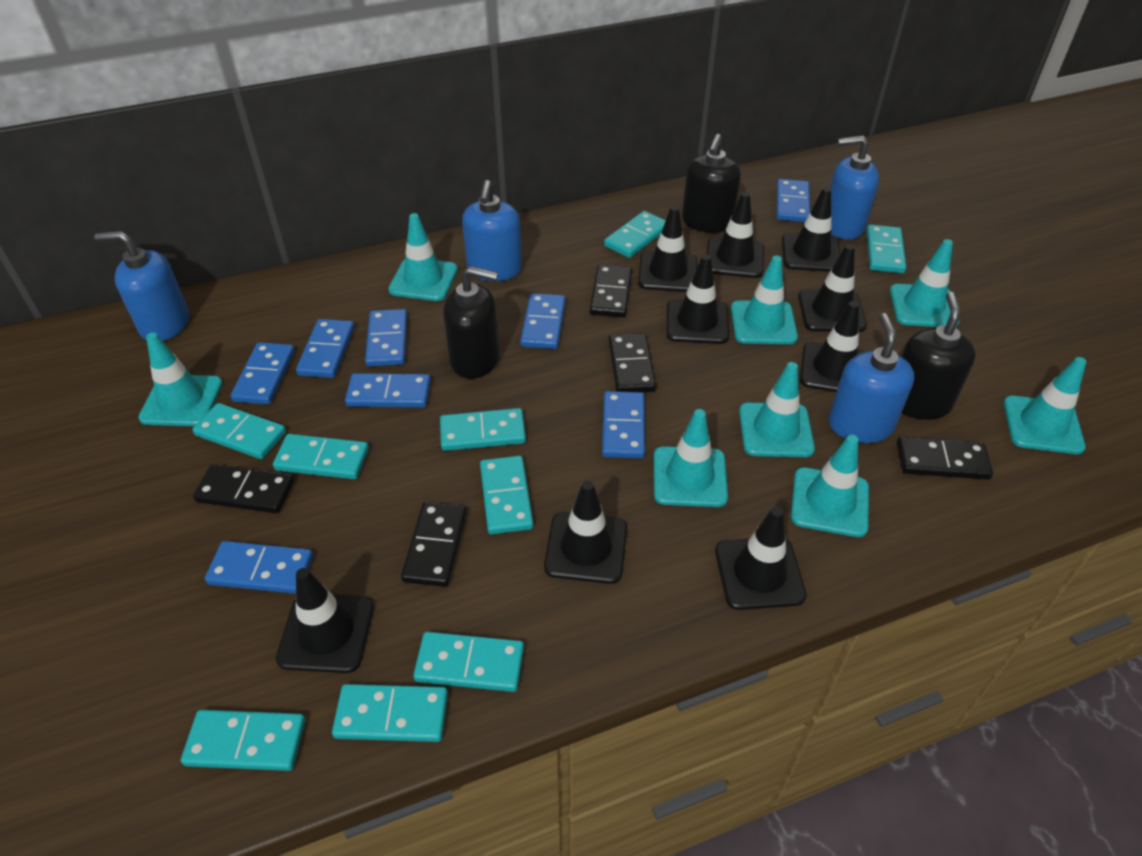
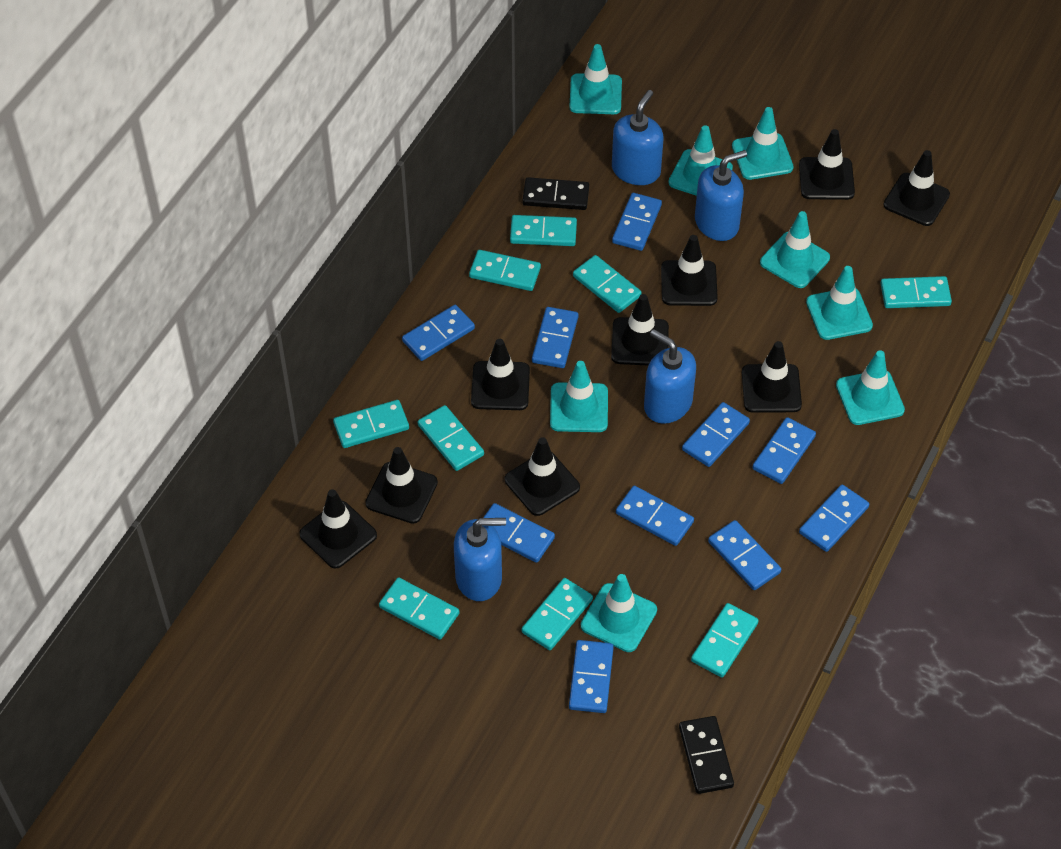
black domino: 5 -> 2
black soap dispenser: 3 -> 0
blue domino: 8 -> 10

